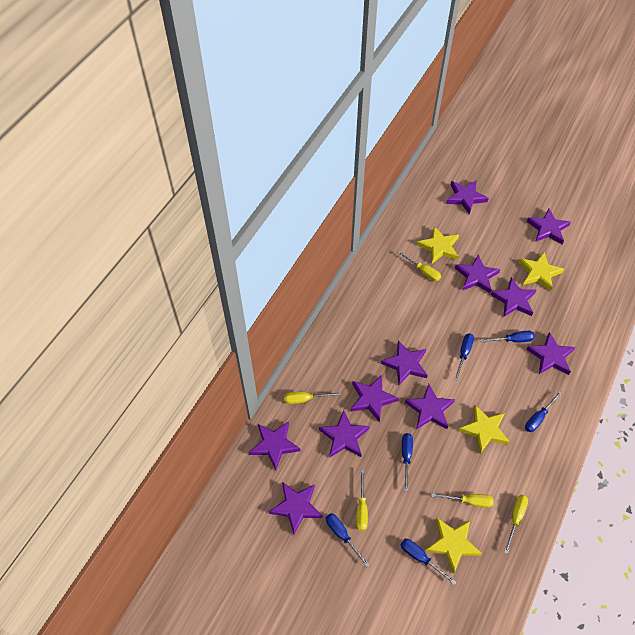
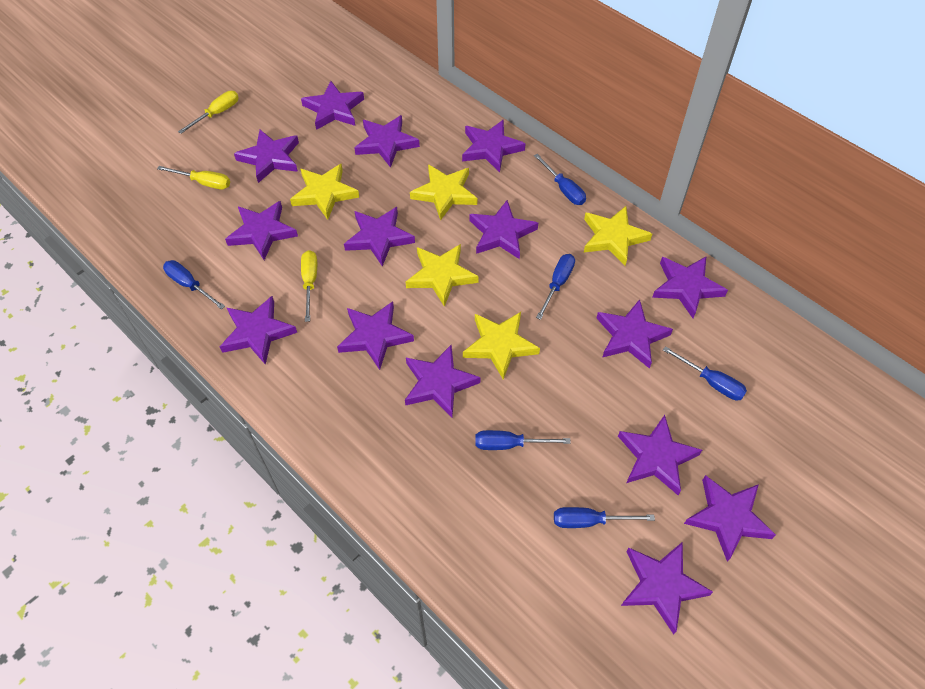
purple star: 11 -> 15
yellow screwdriver: 5 -> 3
yellow star: 4 -> 5

